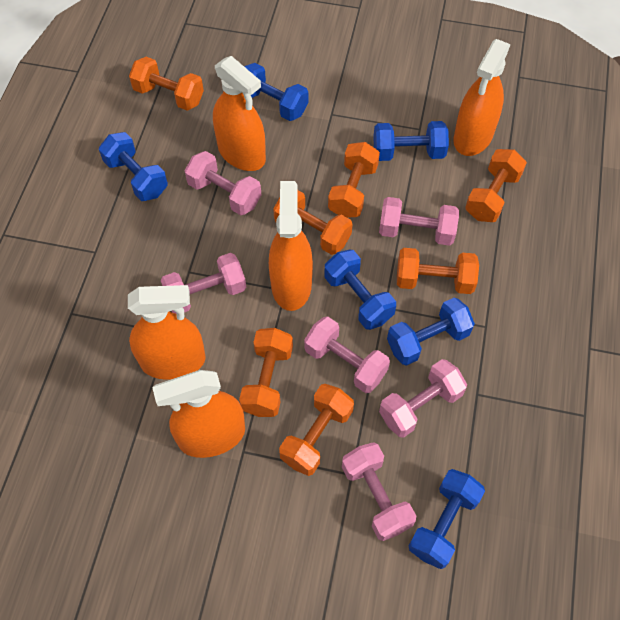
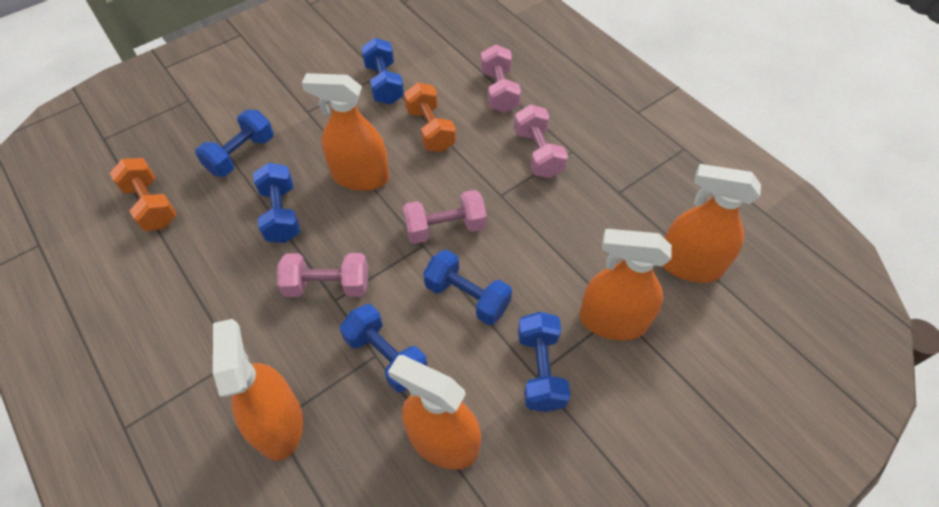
orange dumbbell: 7 -> 2
pink dumbbell: 6 -> 4

